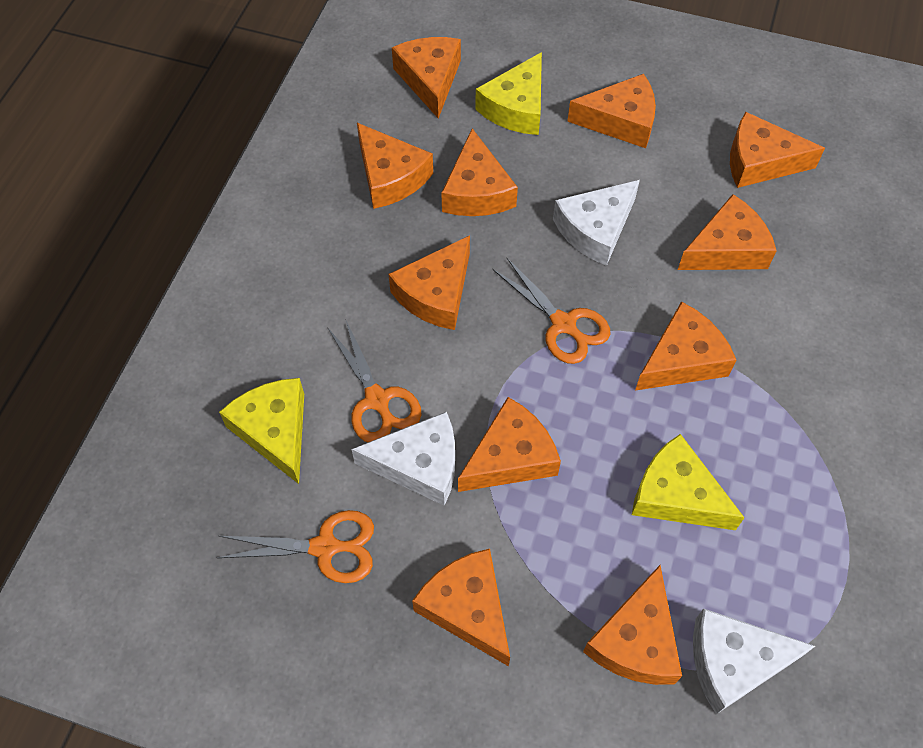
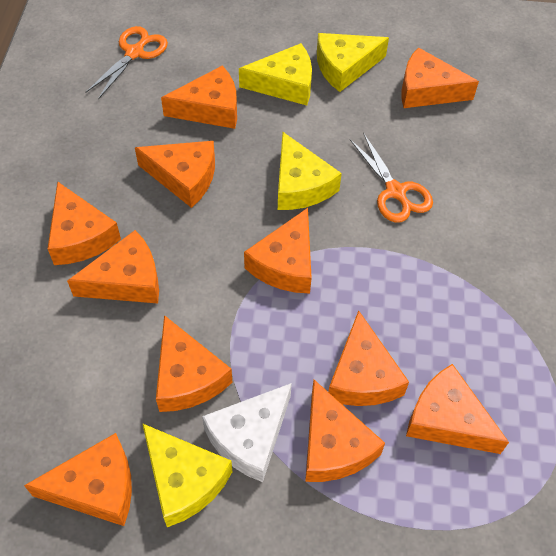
orange scissors: 3 -> 2
white cheese: 3 -> 1
yellow cheese: 3 -> 4

